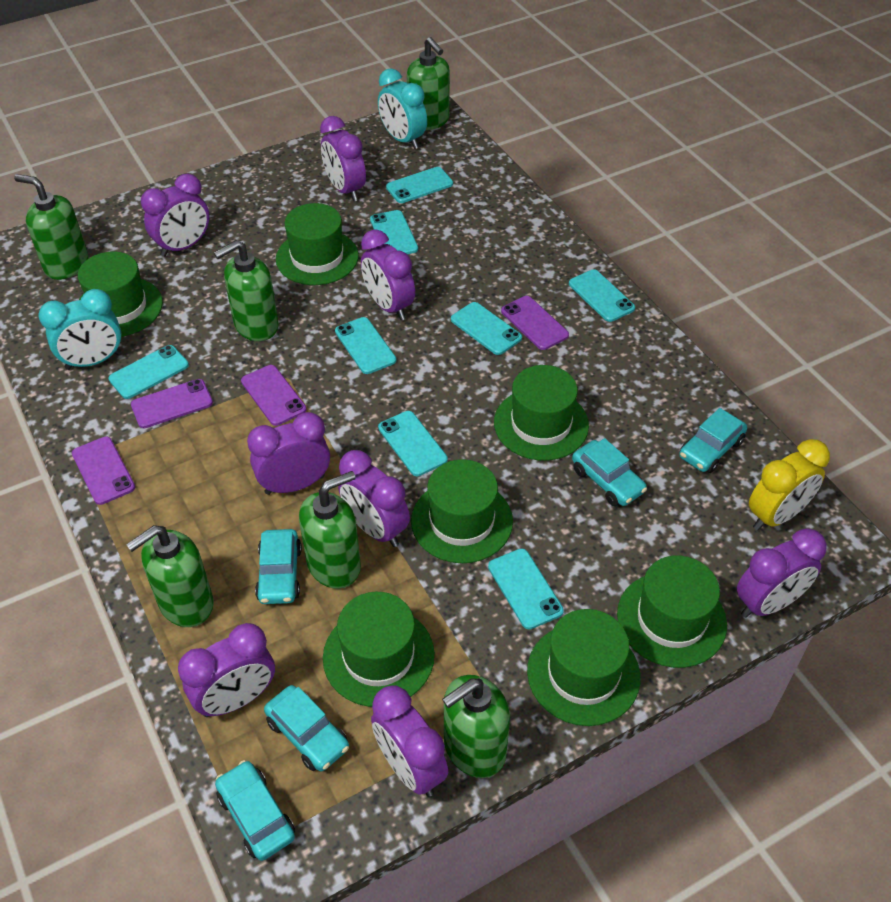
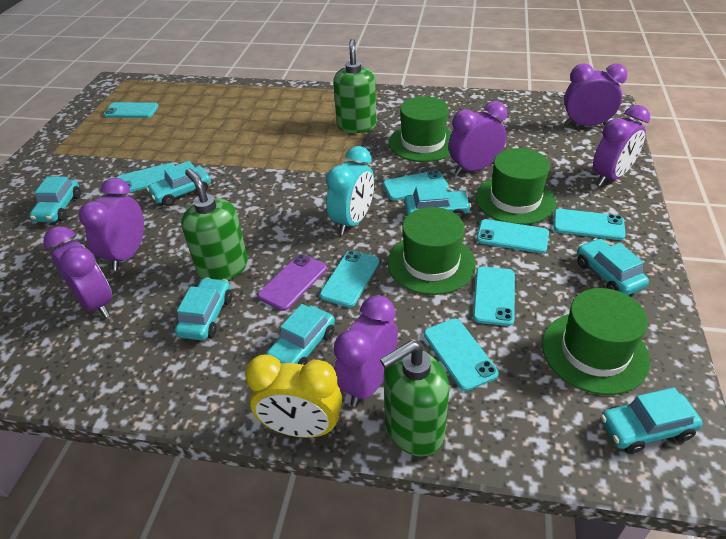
green hat: 7 -> 4
green soap dispenser: 6 -> 3
purple clock: 8 -> 6
purple phone: 4 -> 1
turquoise car: 5 -> 7
turquoise clock: 2 -> 1

